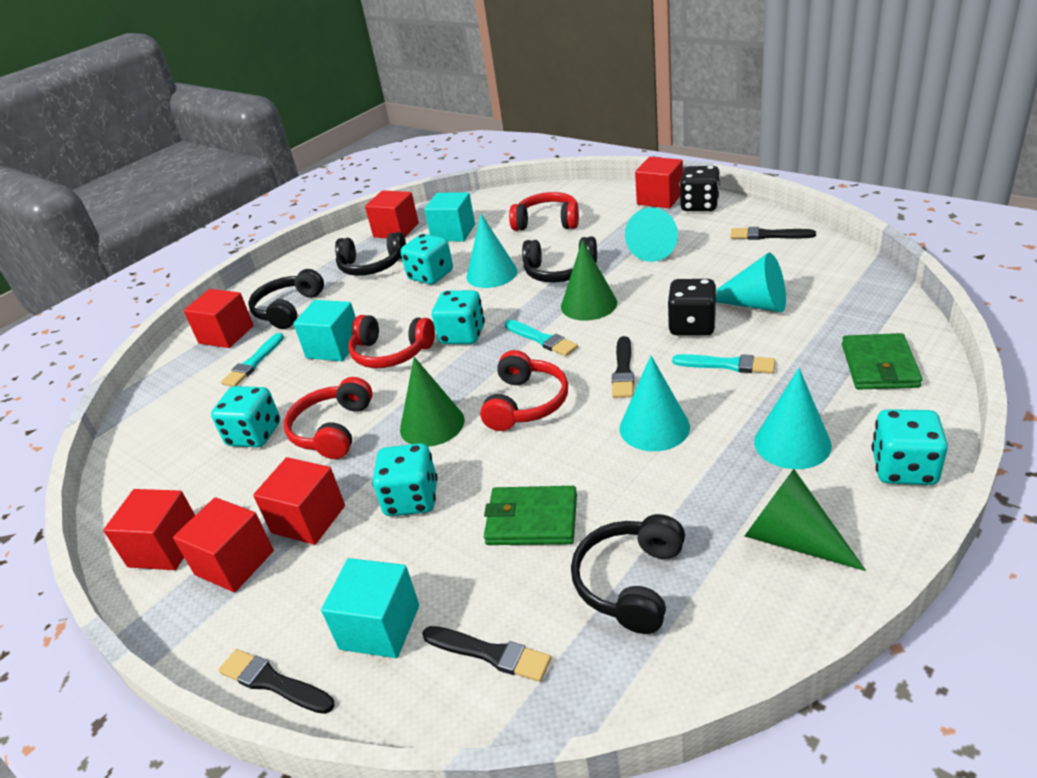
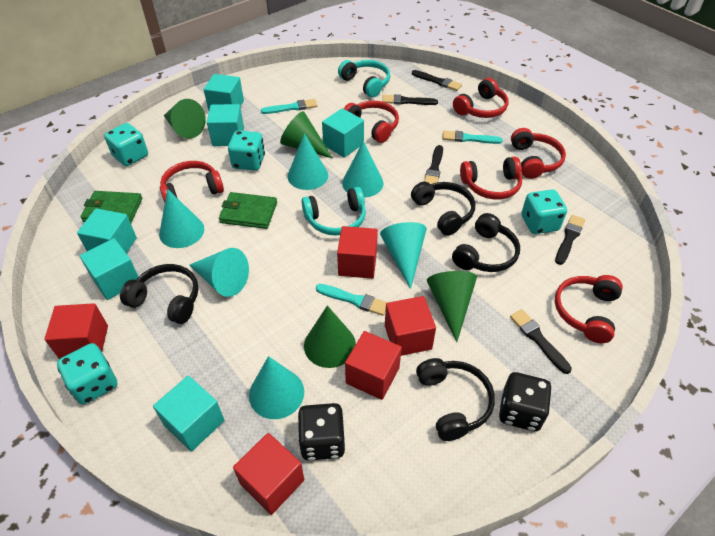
black brush: 4 -> 5
green cone: 3 -> 4
red cube: 6 -> 5
red headphones: 4 -> 6
turquoise cone: 5 -> 6
turquoise cube: 3 -> 6
turquoise dice: 5 -> 4
turquoise headphones: 0 -> 2

